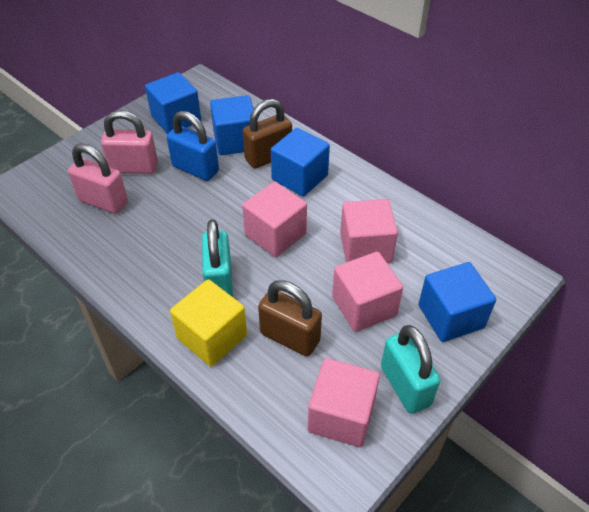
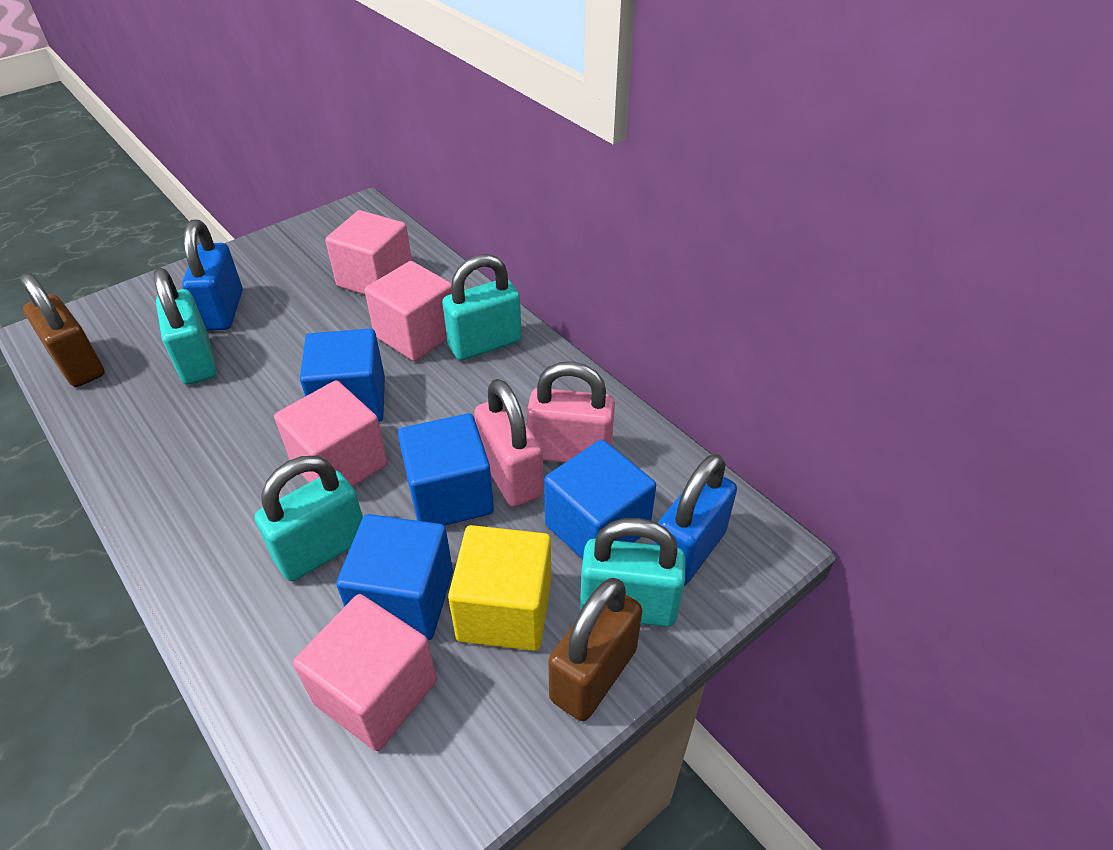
blue padlock: 1 -> 2
turquoise padlock: 2 -> 4

